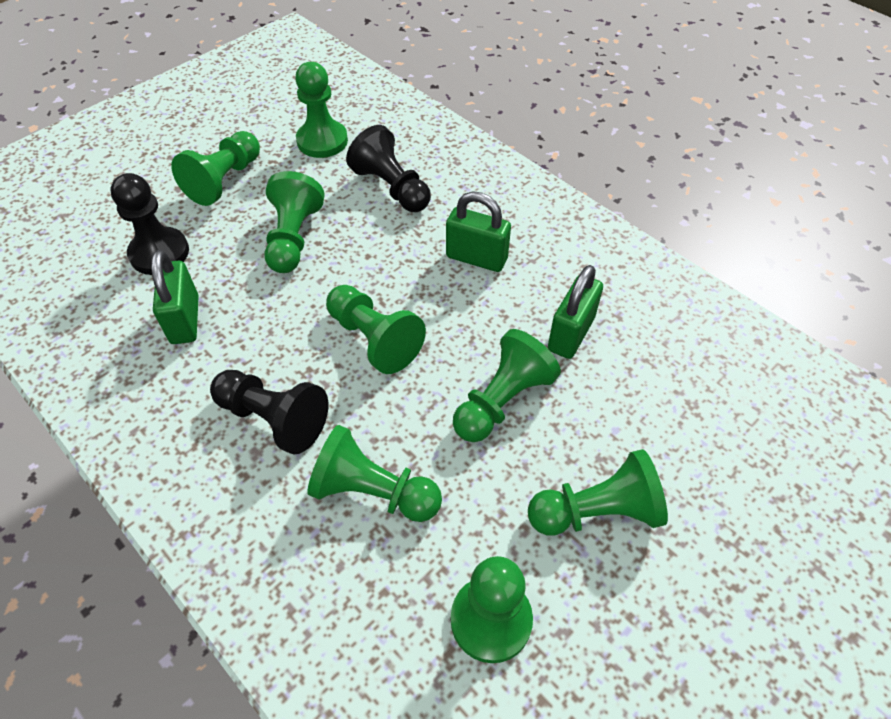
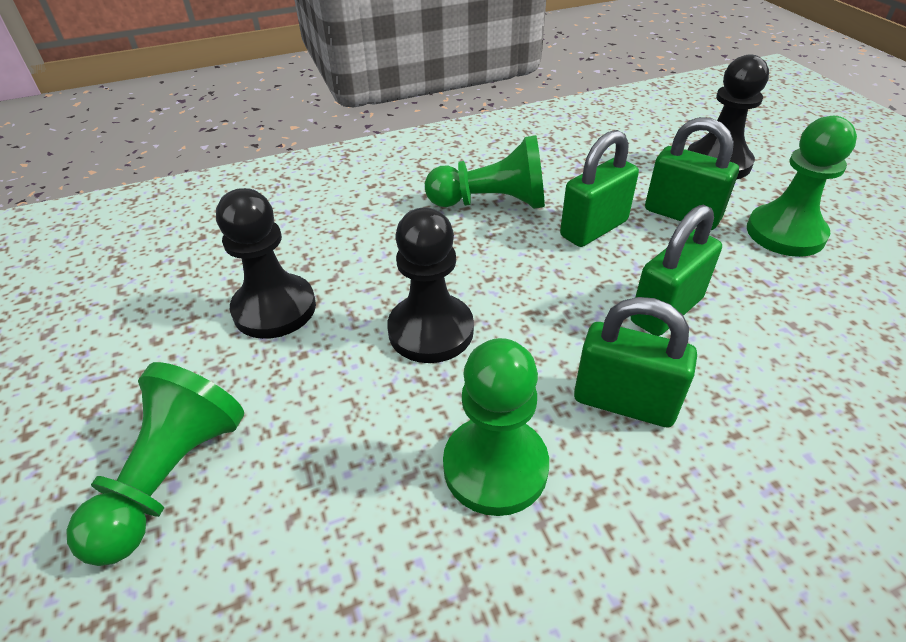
green padlock: 3 -> 4
green pawn: 8 -> 4

